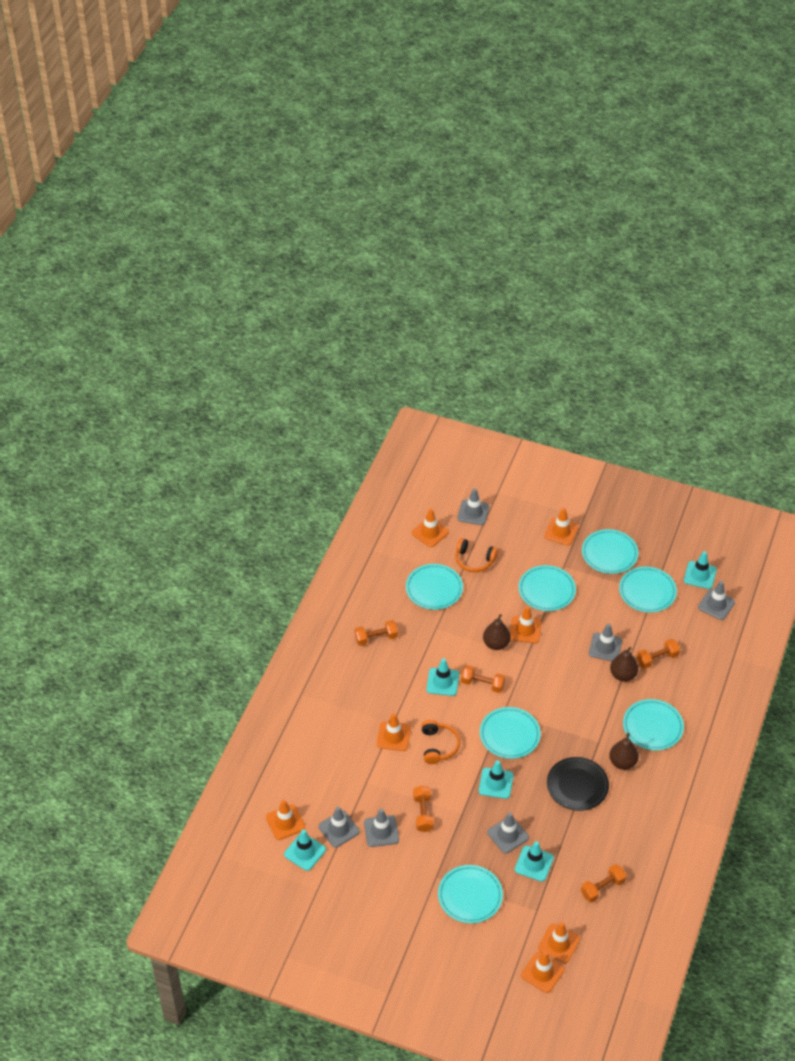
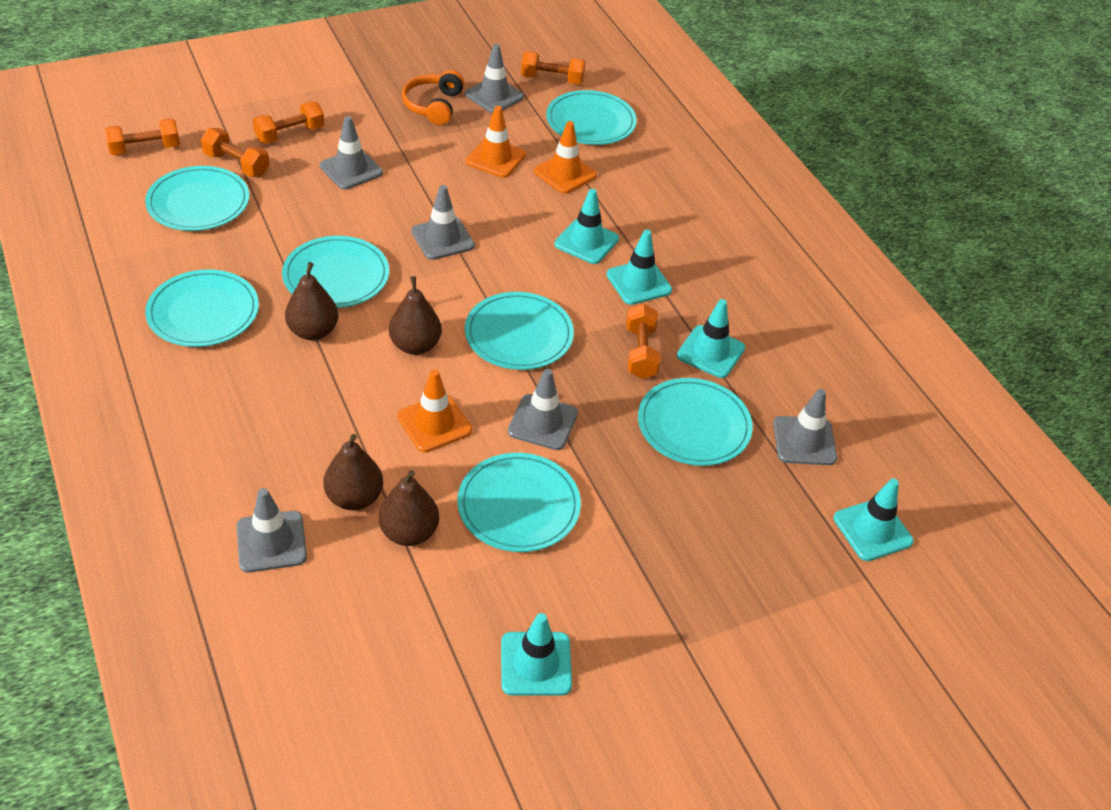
black plate: 1 -> 0
brown pear: 3 -> 4
orange headphones: 2 -> 1
orange traffic cone: 7 -> 3

